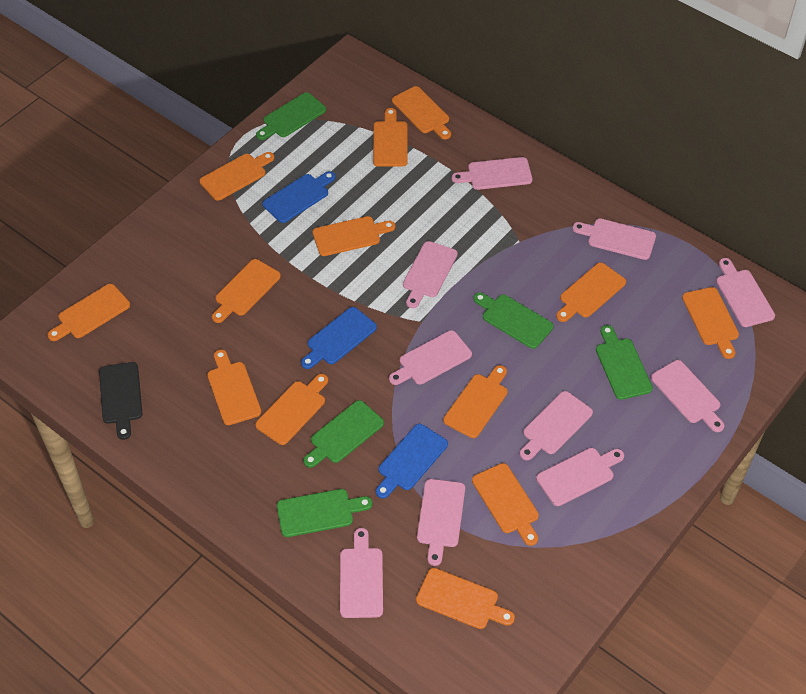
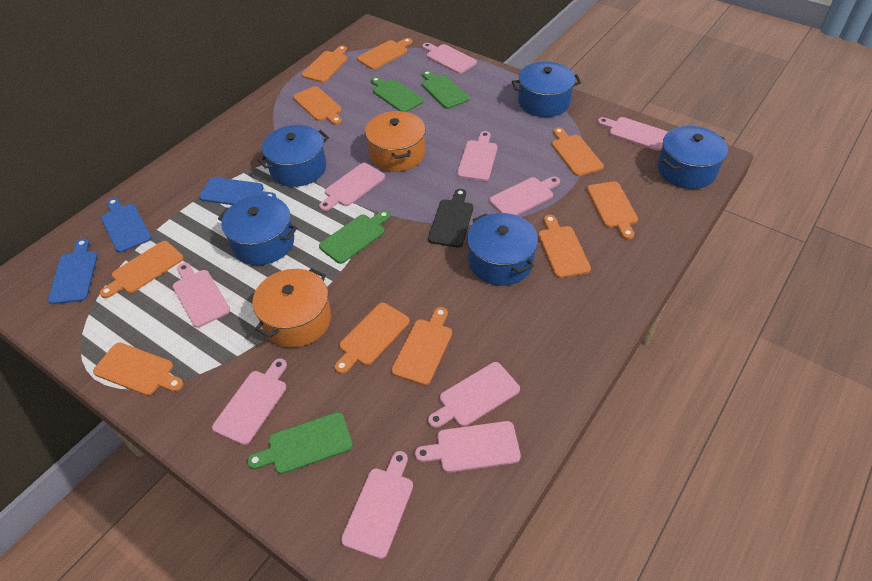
blue pot: 0 -> 5
green cutting board: 5 -> 4
orange cutting board: 13 -> 10
orange pot: 0 -> 2

